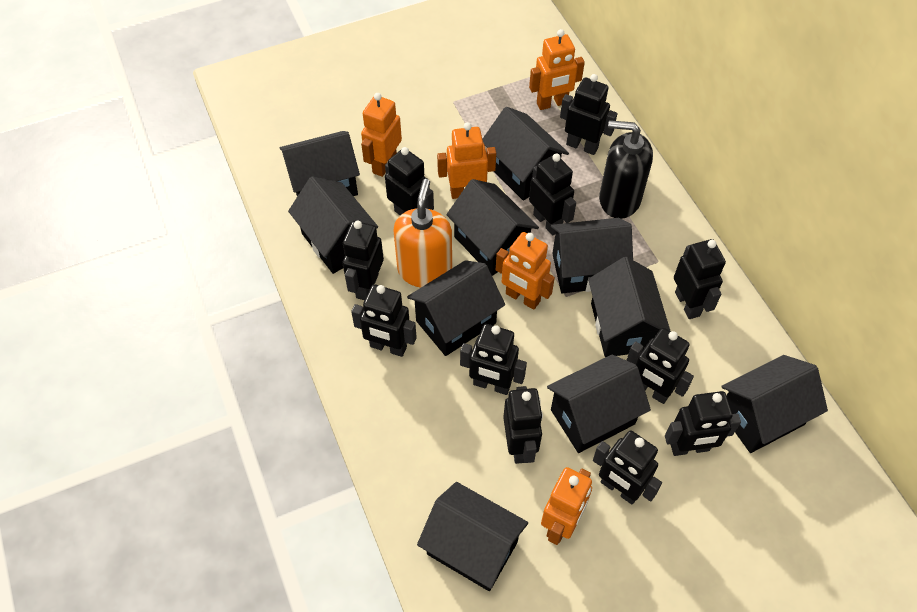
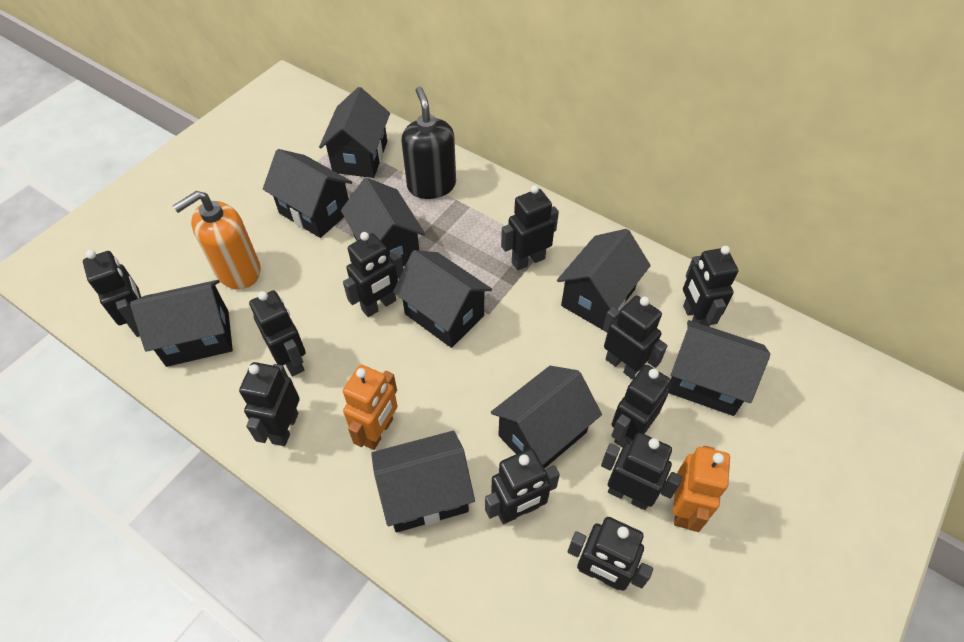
black house: 10 -> 9
orange robot: 5 -> 2

